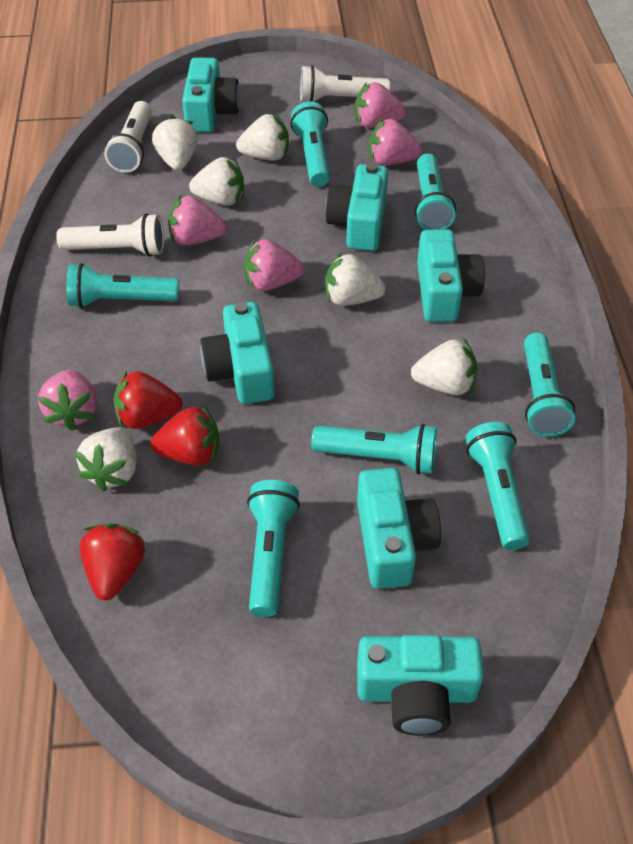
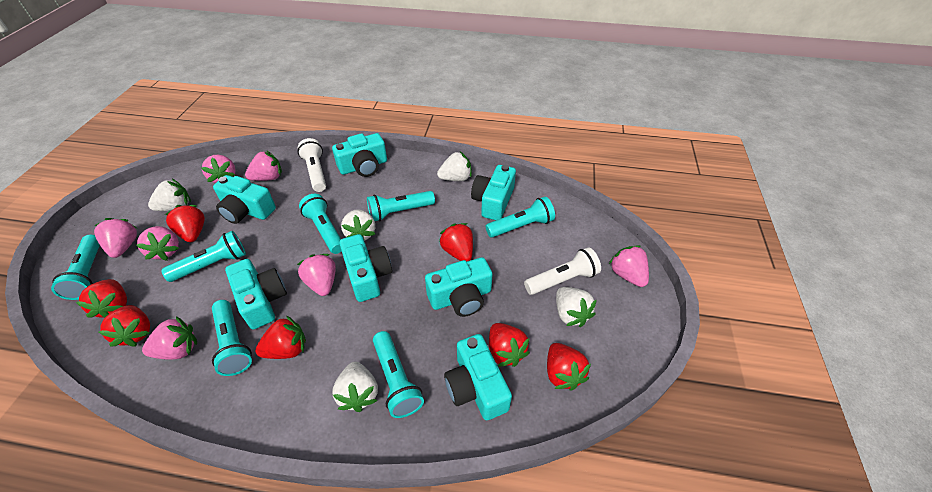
pink strawberry: 5 -> 7
red strawberry: 3 -> 7
turquoise camera: 6 -> 7
white flashlight: 3 -> 2
white strawberry: 6 -> 5

